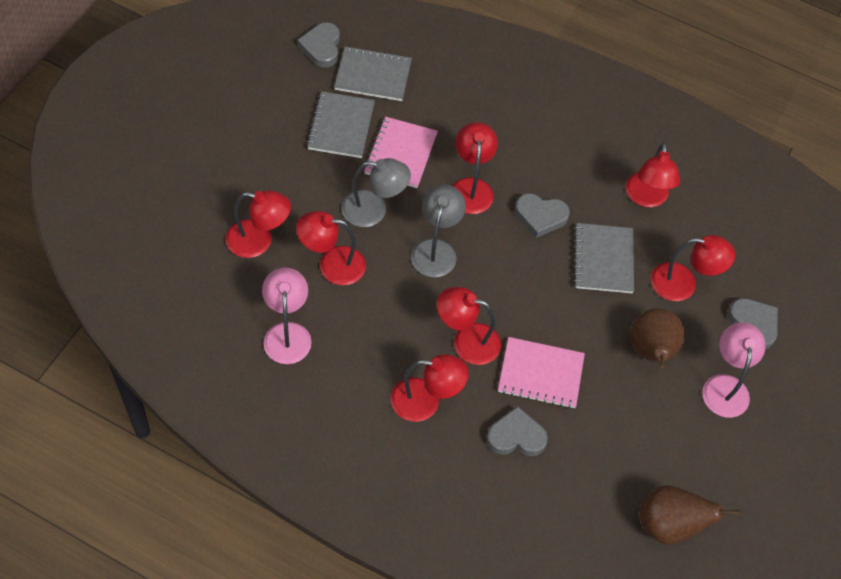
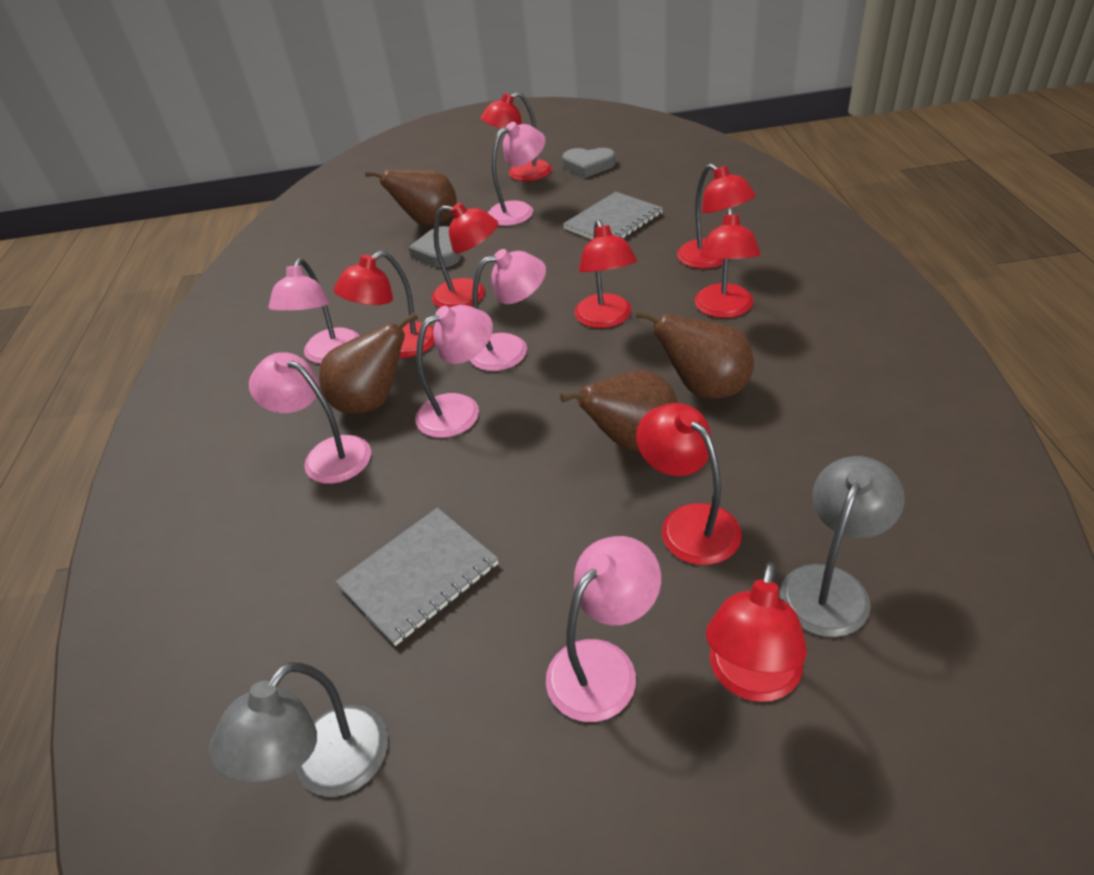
brown pear: 2 -> 4
grey heart: 4 -> 2
grey notebook: 3 -> 2
pink lamp: 2 -> 6
pink notebook: 2 -> 0
red lamp: 7 -> 8

